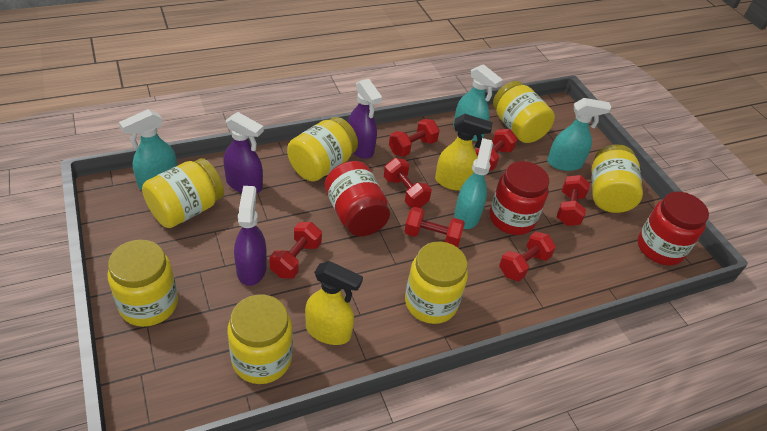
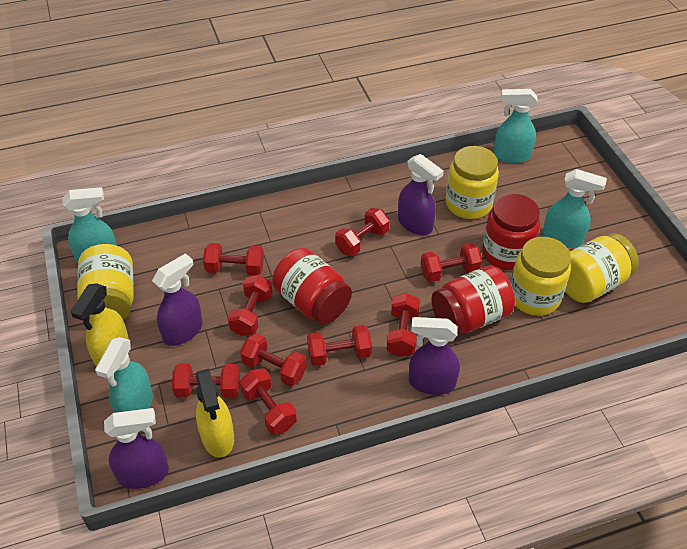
purple spray bottle: 3 -> 4
red dumbbell: 7 -> 9
yellow jar: 7 -> 4

